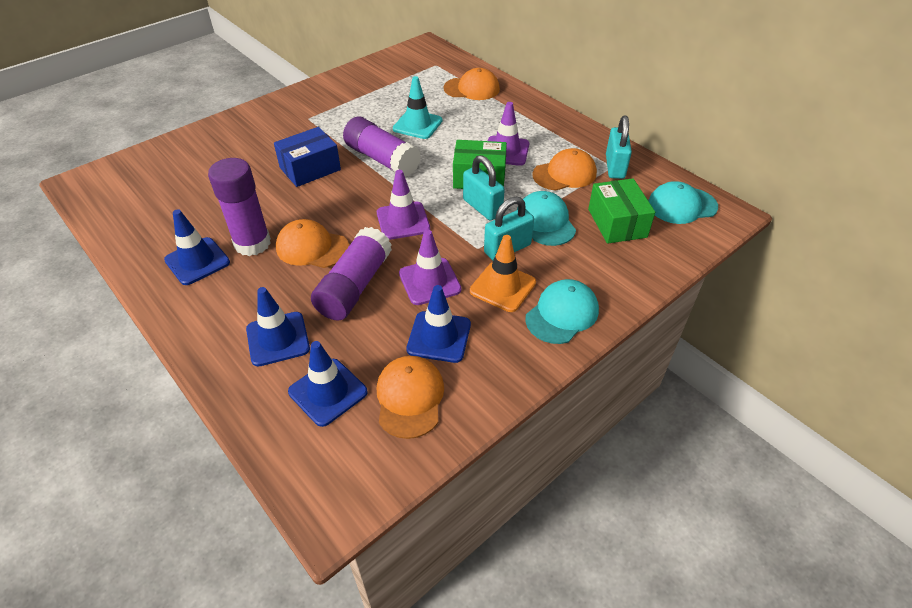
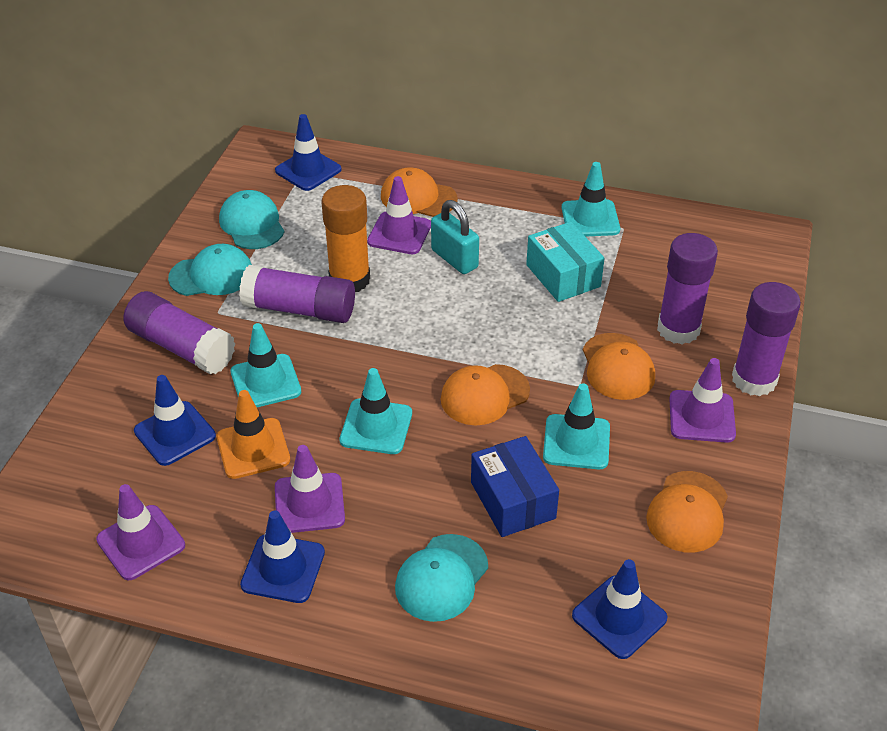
green box: 2 -> 0
orange glue stick: 0 -> 1
purple glue stick: 3 -> 4
purple traffic cone: 3 -> 4
turquoise box: 0 -> 1
turquoise padlock: 3 -> 1
turquoise traffic cone: 1 -> 4

